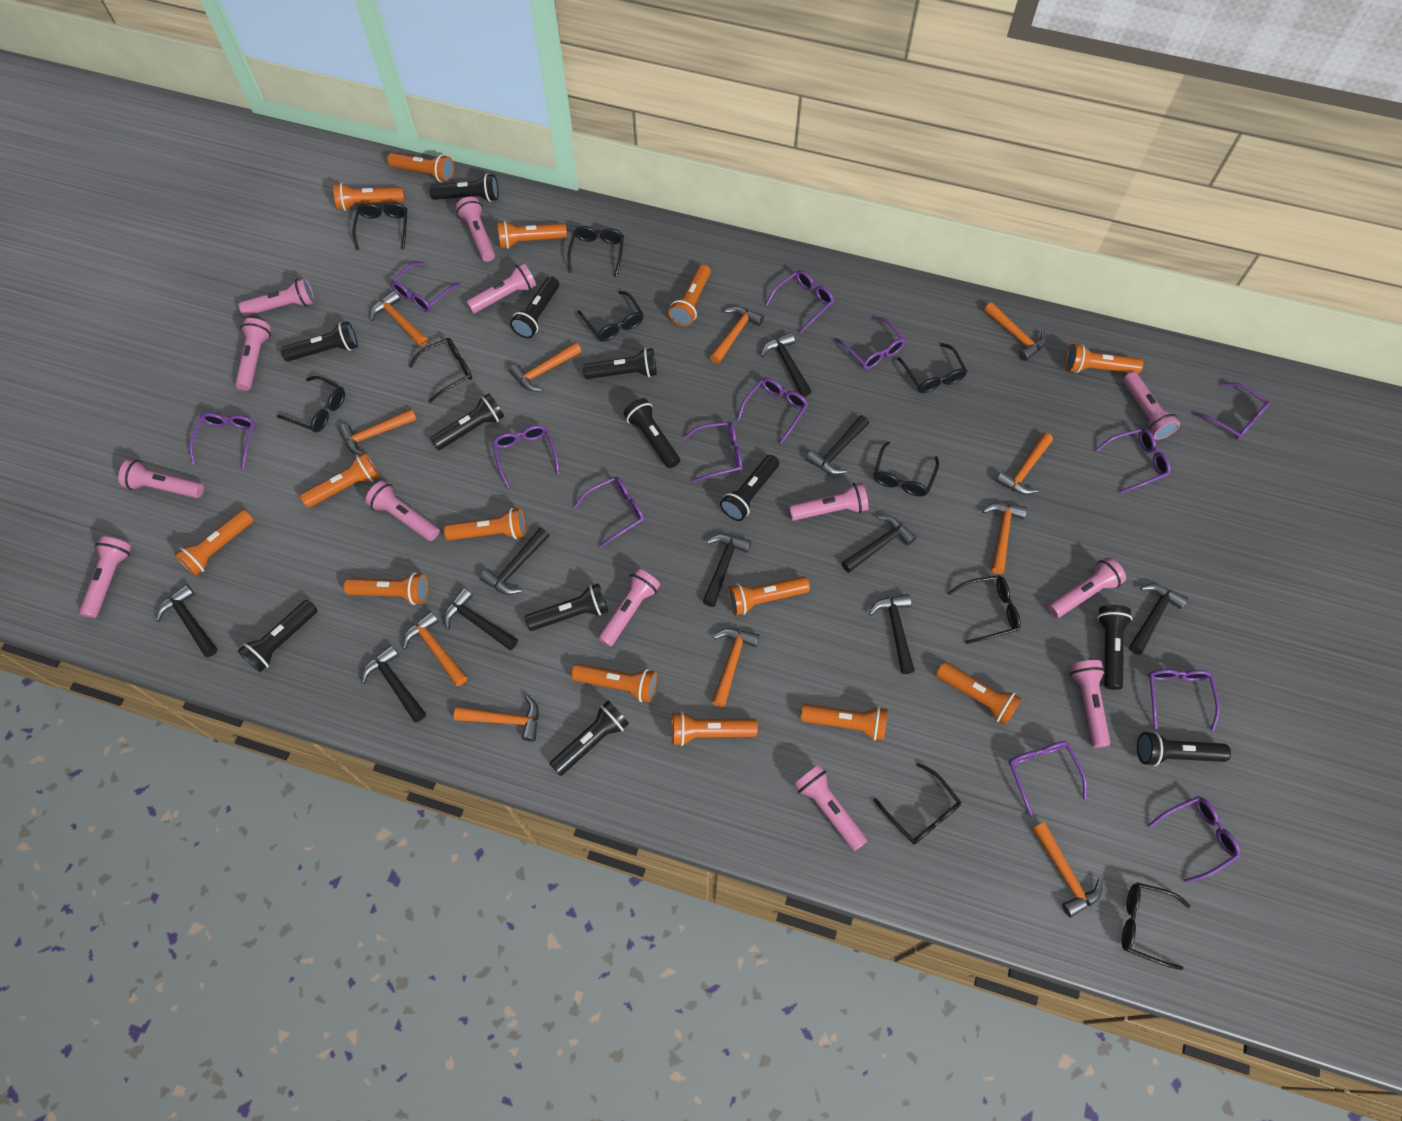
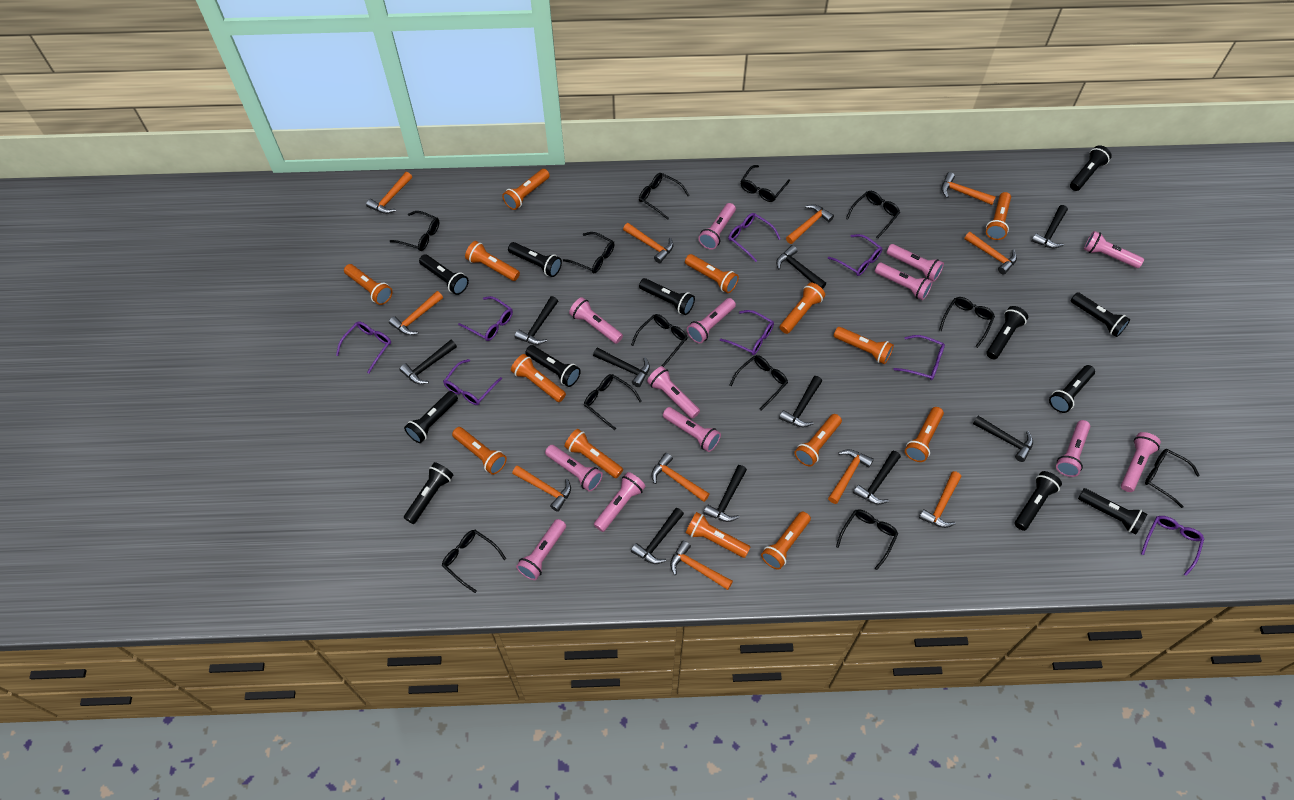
black glasses: 10 -> 12
purple glasses: 13 -> 8

